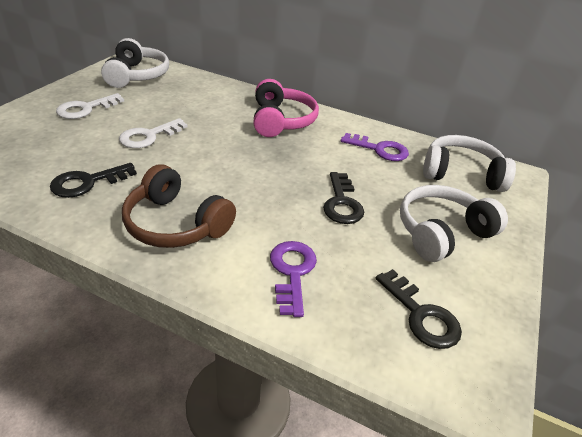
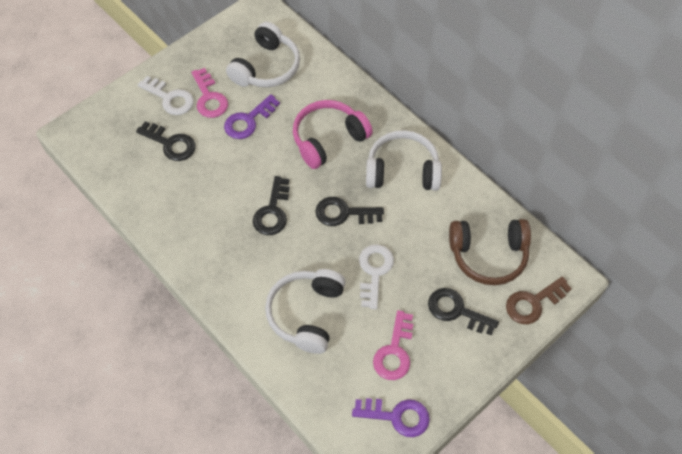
black key: 3 -> 4
brown key: 0 -> 1
pink key: 0 -> 2

